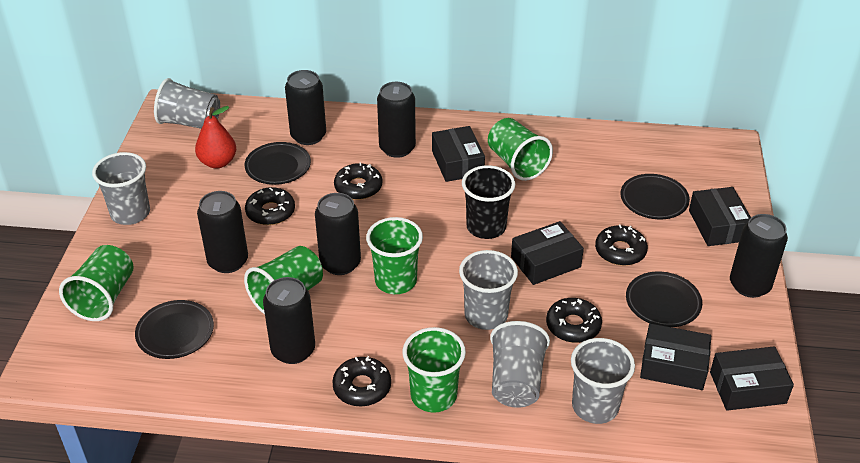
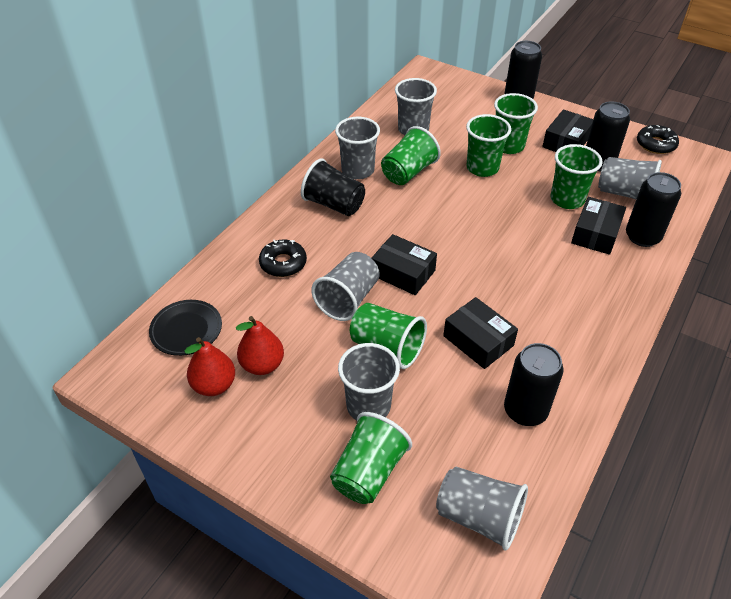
black box: 5 -> 4
black can: 6 -> 4
black donut: 5 -> 2
black plate: 4 -> 1
green cup: 5 -> 6
grey cup: 5 -> 6
red pear: 1 -> 2

